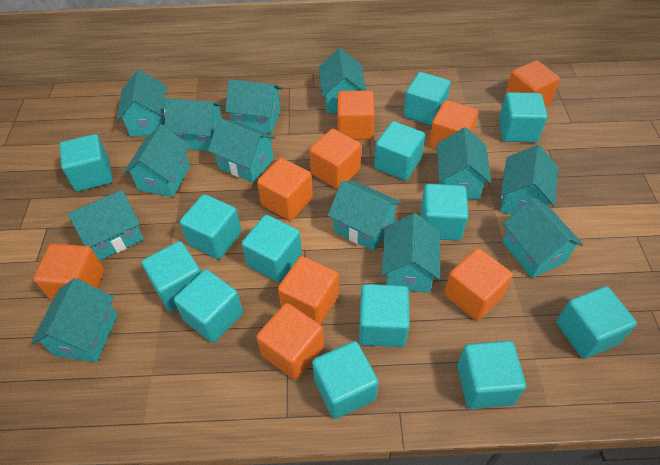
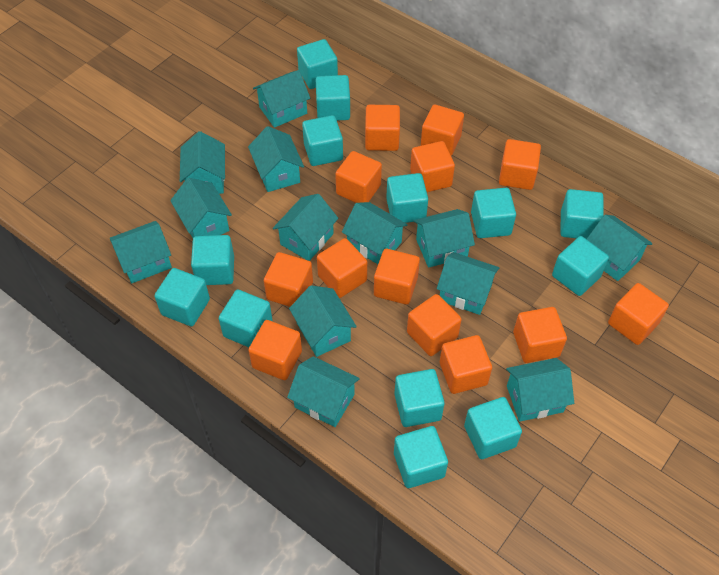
orange cube: 9 -> 13

